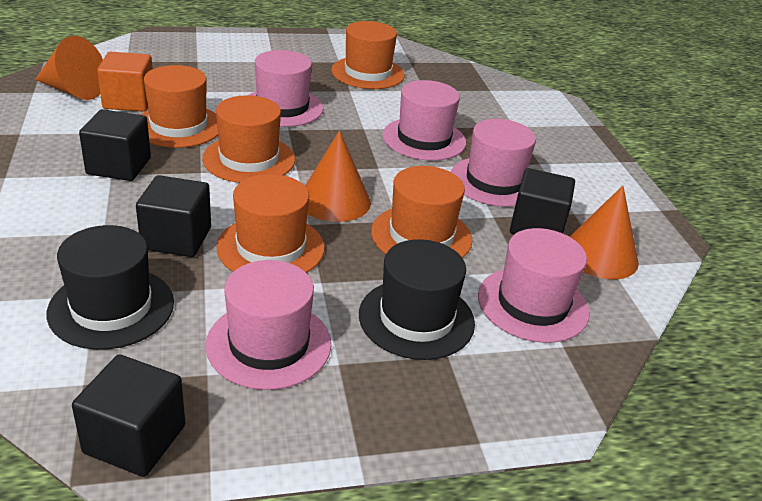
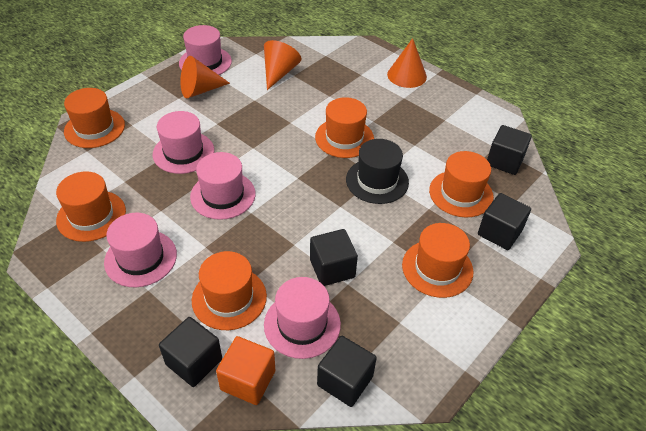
black cube: 4 -> 5
black hat: 2 -> 1
orange hat: 5 -> 6

